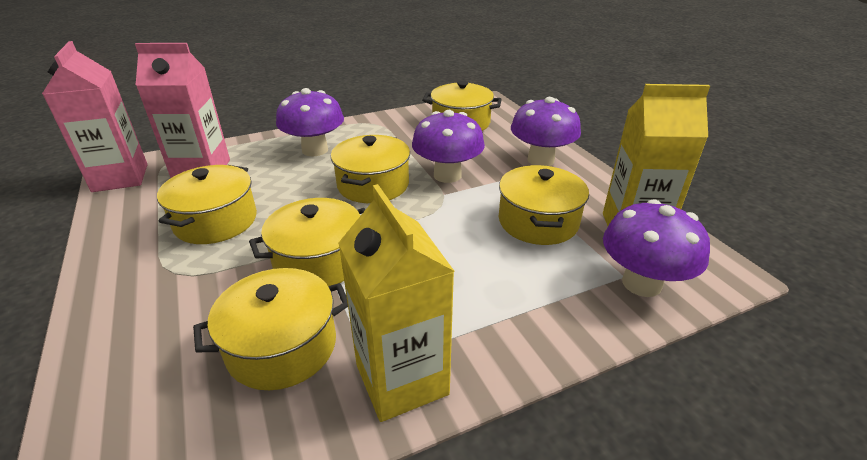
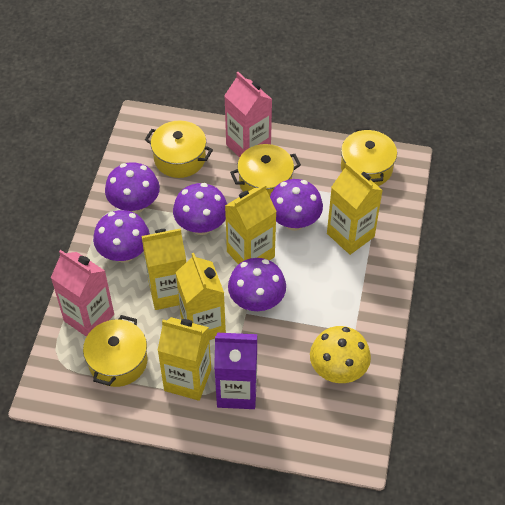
purple carton: 0 -> 1
purple mushroom: 4 -> 5
yellow carton: 2 -> 5
yellow mushroom: 0 -> 1
yellow pot: 6 -> 4

